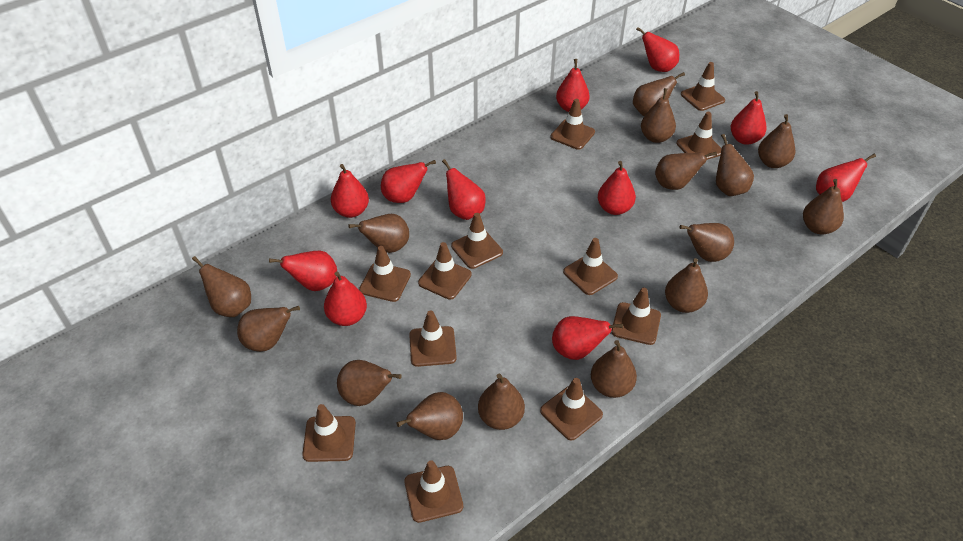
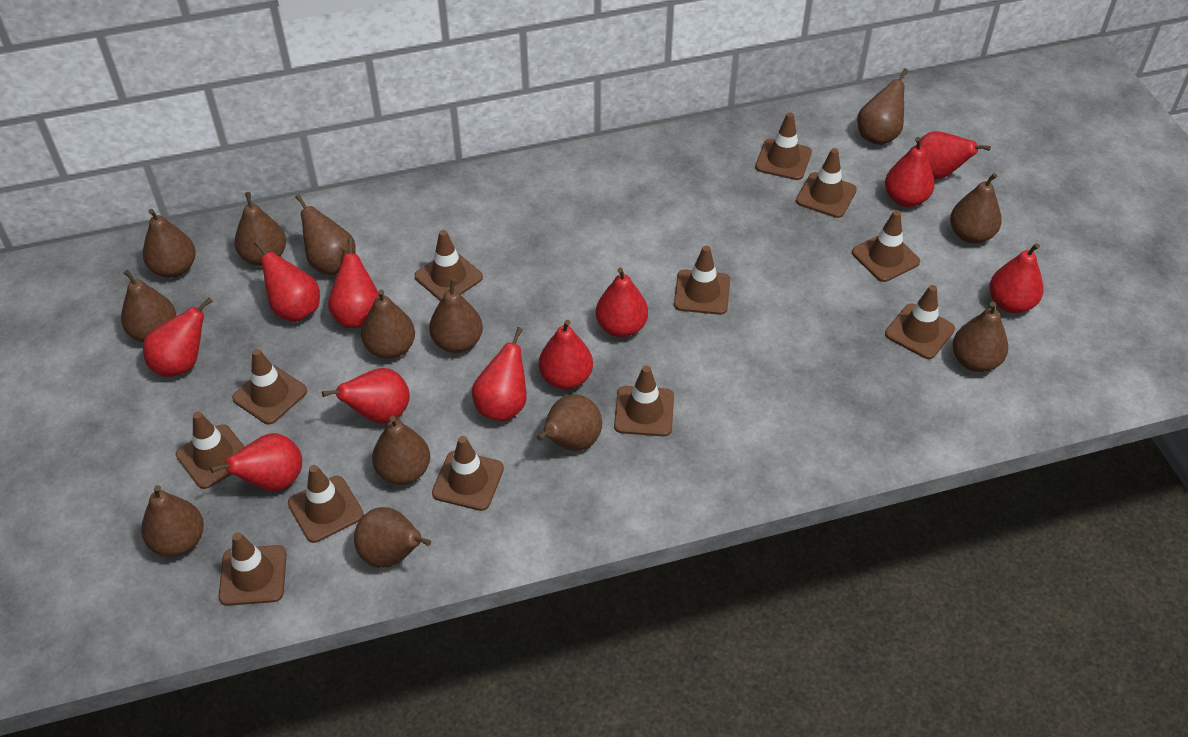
brown pear: 15 -> 13

